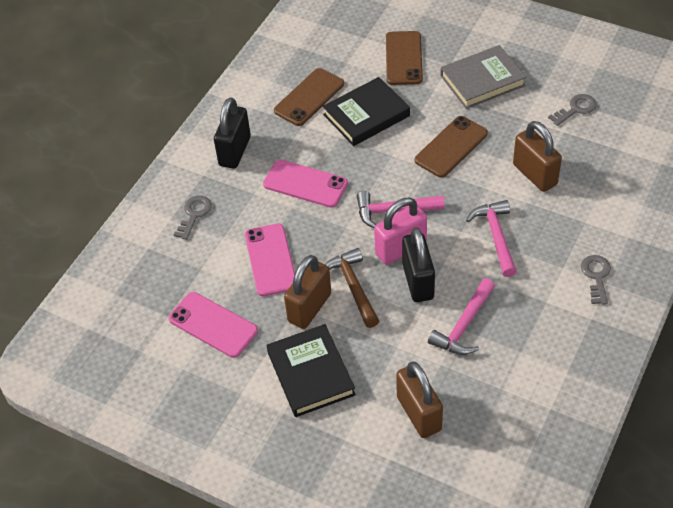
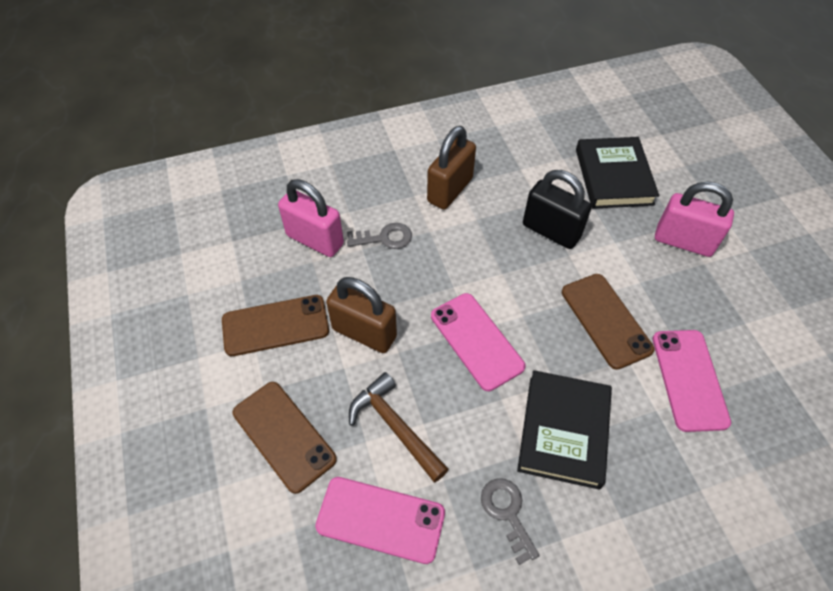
black padlock: 2 -> 1
brown padlock: 3 -> 2
grey book: 1 -> 0
grey key: 3 -> 2
pink hammer: 3 -> 0
pink padlock: 1 -> 2

